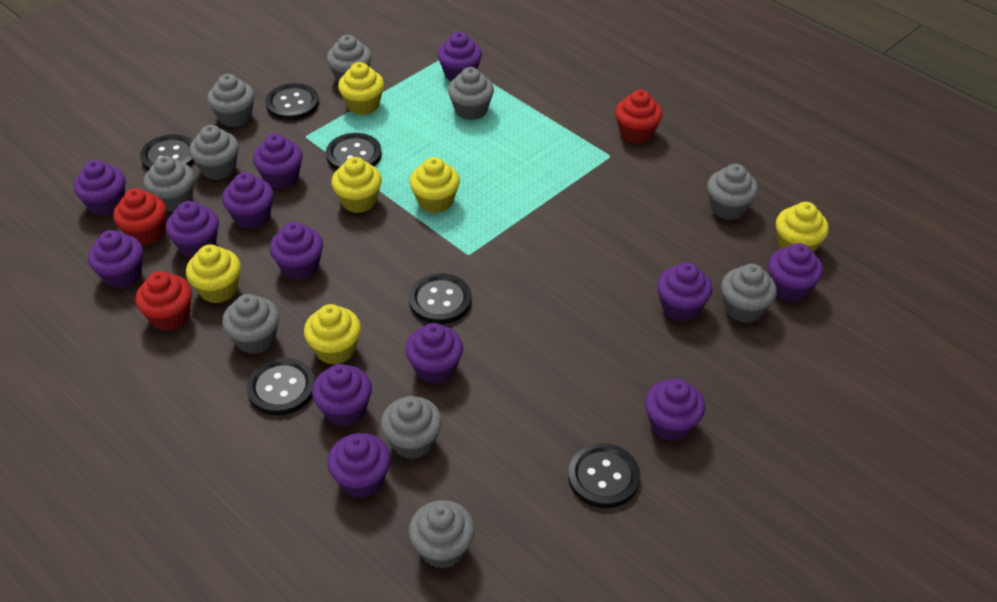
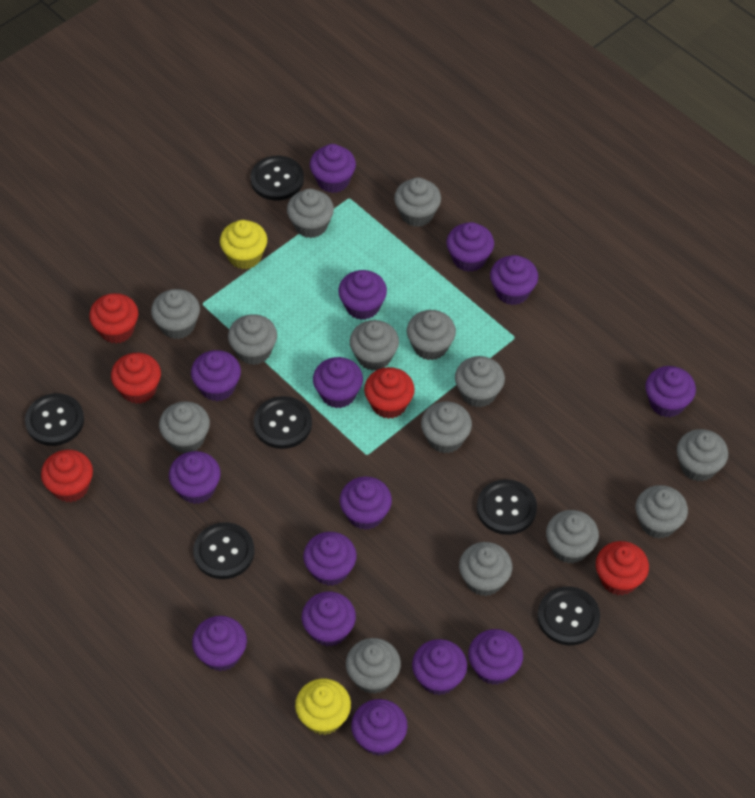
grey cupcake: 10 -> 14
purple cupcake: 13 -> 15
red cupcake: 3 -> 5
yellow cupcake: 6 -> 2

